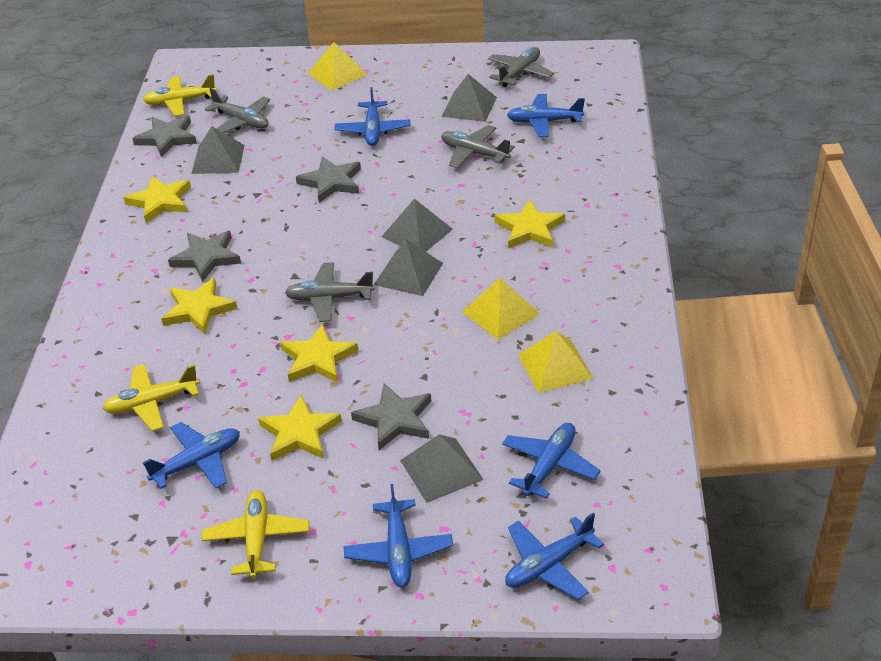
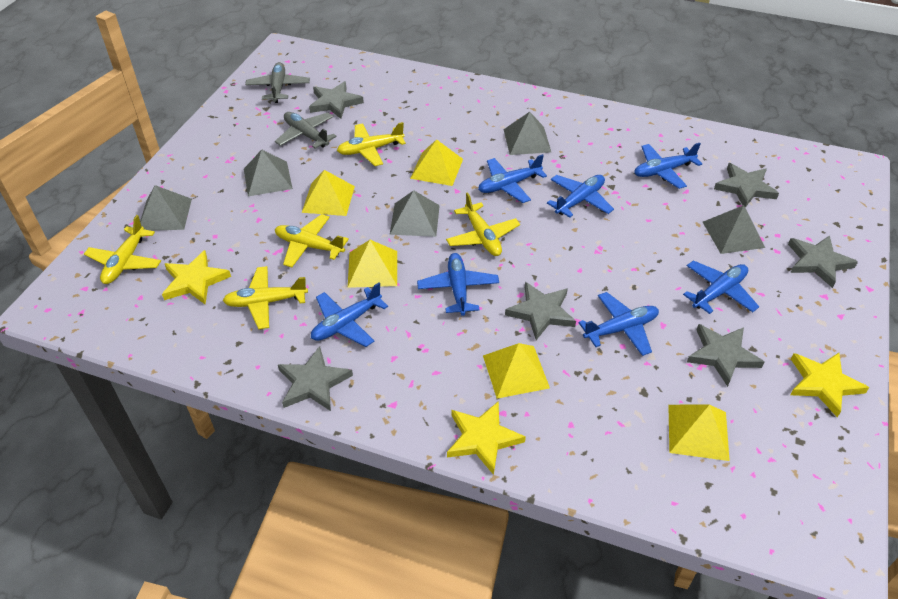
blue plane: 6 -> 7
grey plane: 4 -> 2
grey star: 4 -> 6
yellow plane: 3 -> 5
yellow pyramid: 3 -> 5
yellow star: 5 -> 3

